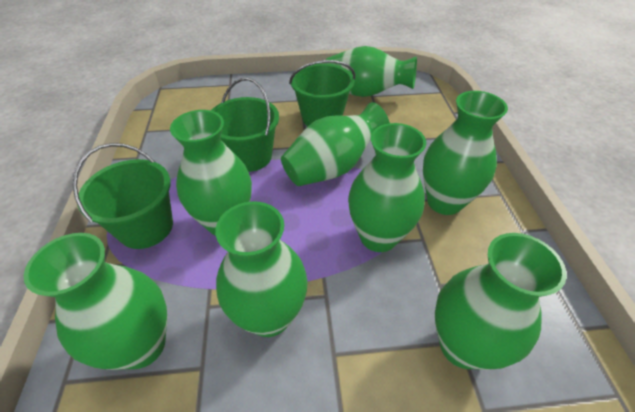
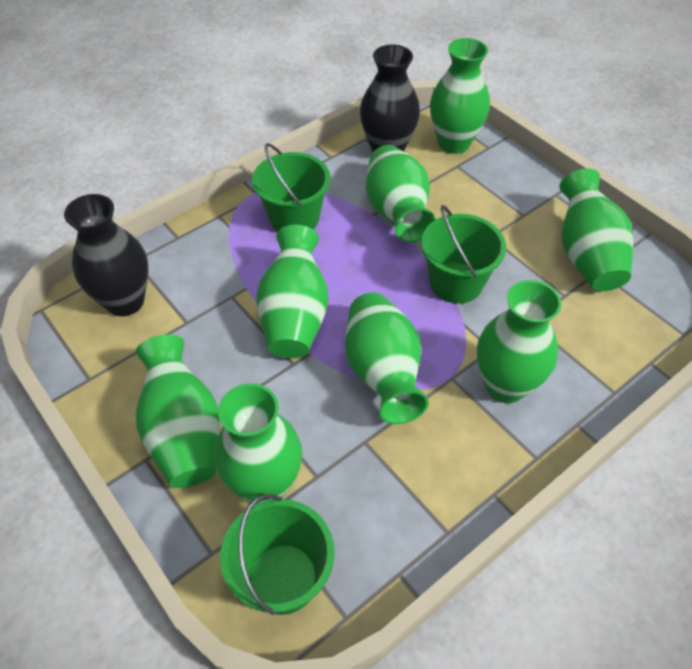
black vase: 0 -> 2

